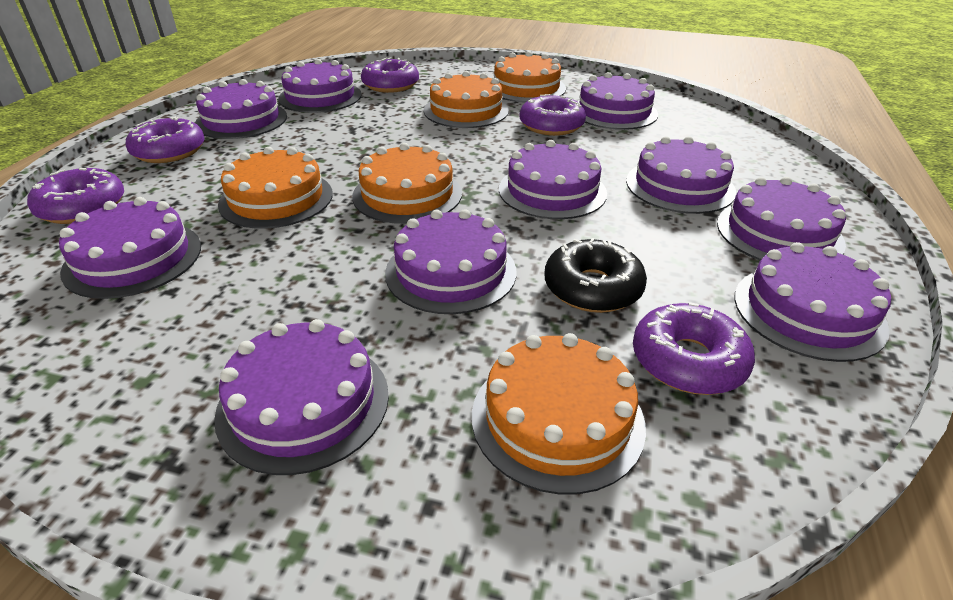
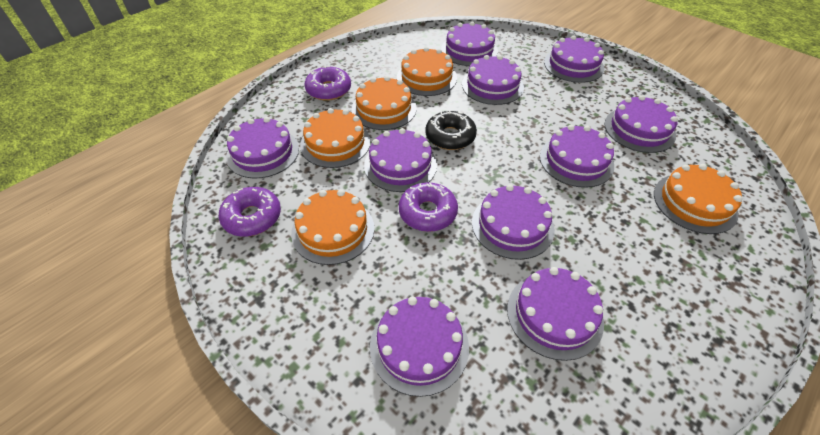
purple donut: 5 -> 3

